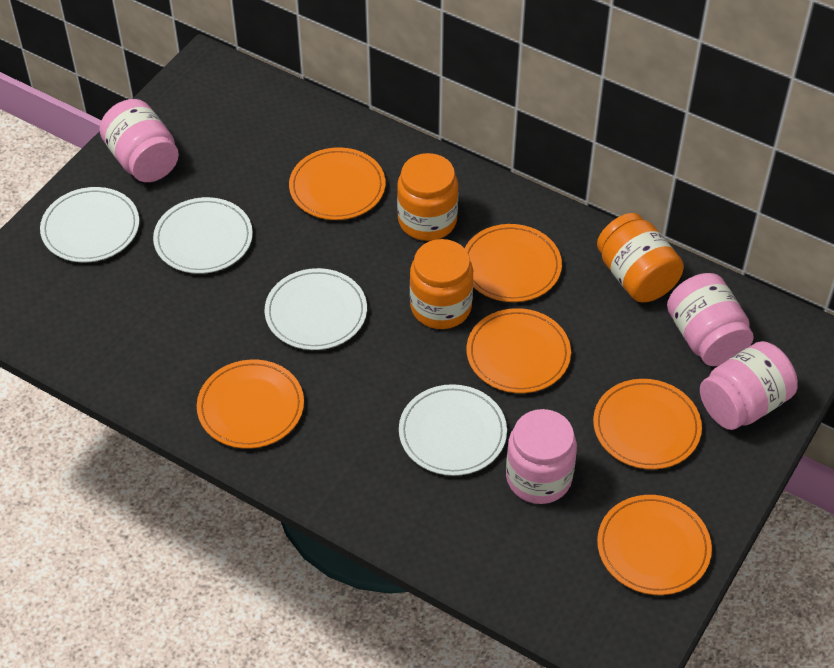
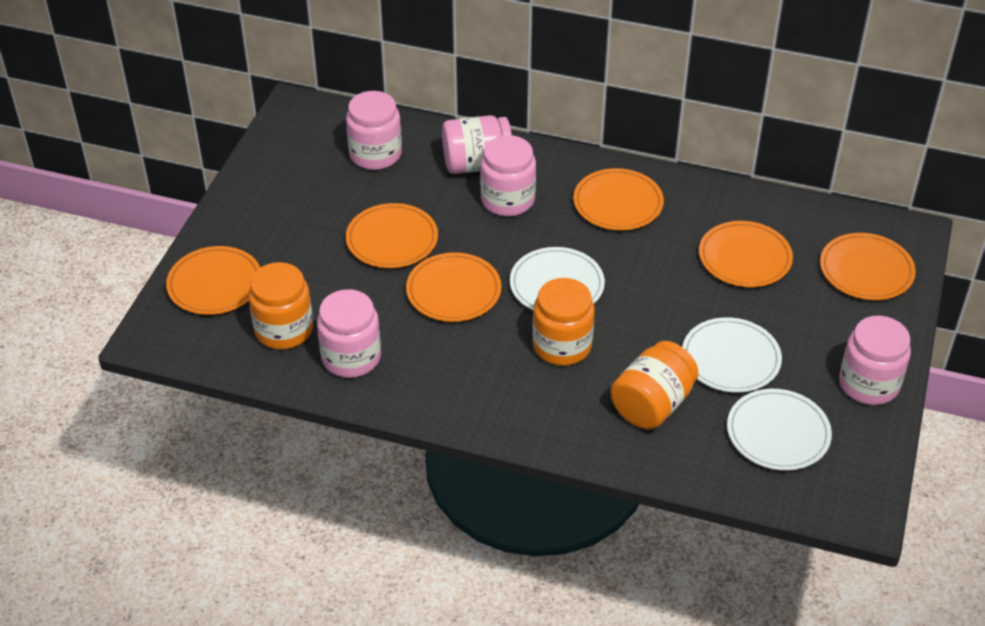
pink jar: 4 -> 5
white plate: 4 -> 3

